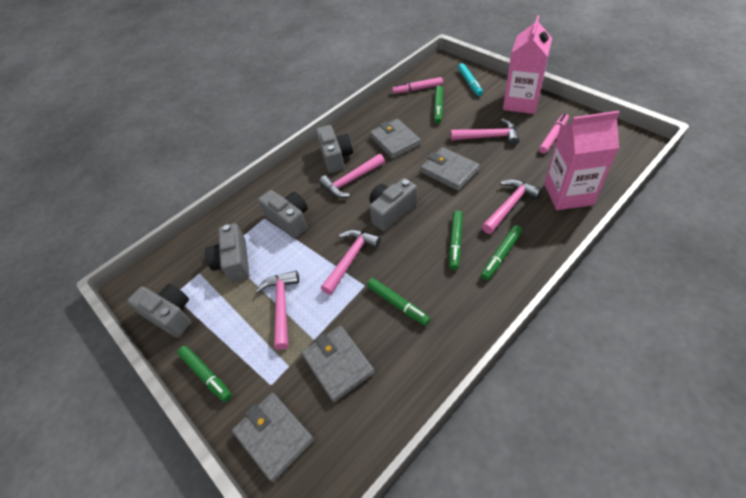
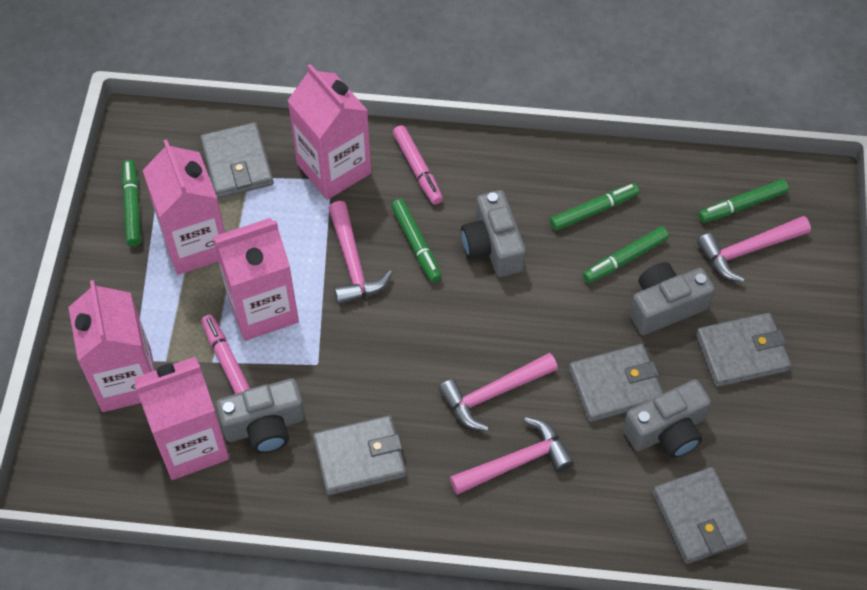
grey camera: 5 -> 4
grey wallet: 4 -> 5
pink carton: 2 -> 5
pink hammer: 5 -> 4
turquoise marker: 1 -> 0

